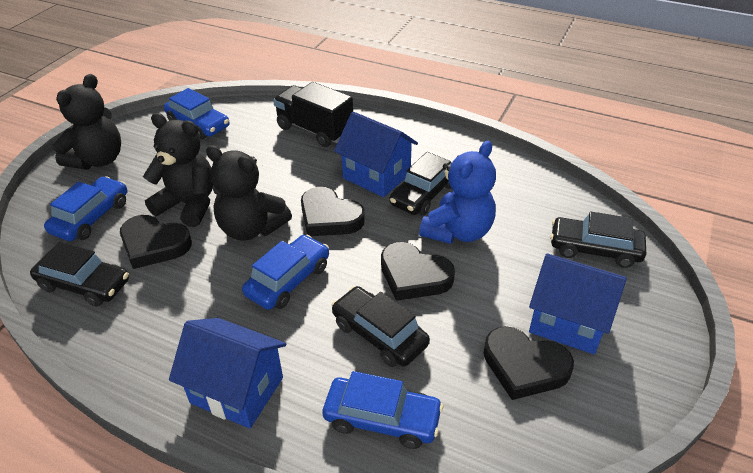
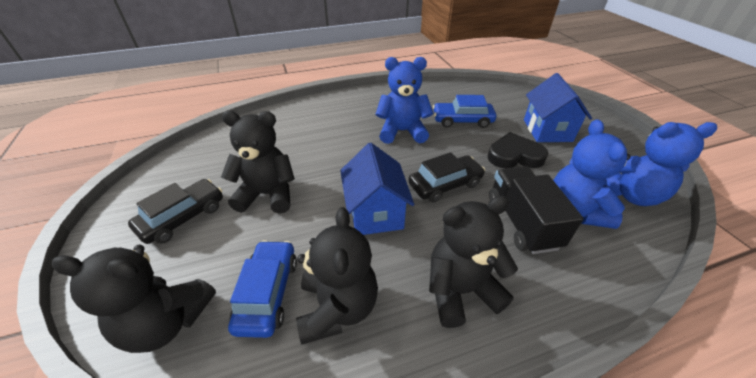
black car: 4 -> 2
black heart: 4 -> 1
black teddy bear: 3 -> 4
blue car: 4 -> 2
blue house: 3 -> 2
blue teddy bear: 1 -> 3

